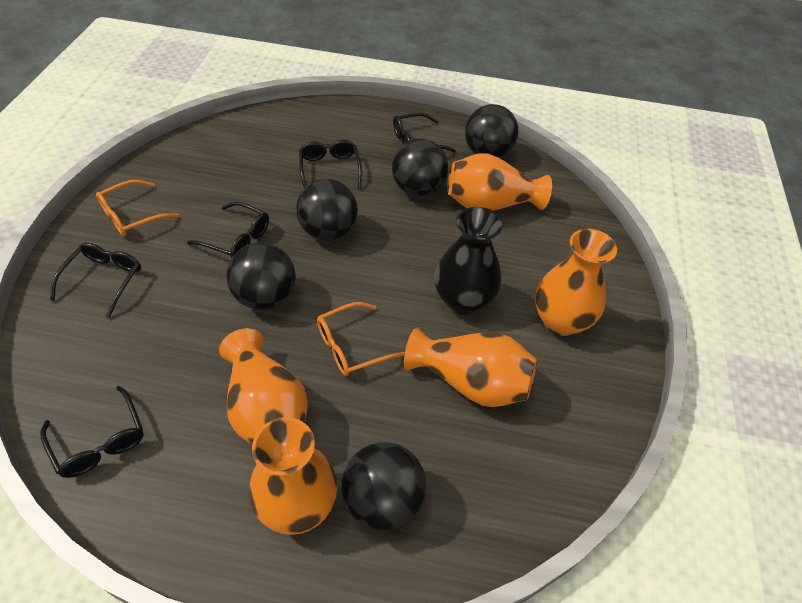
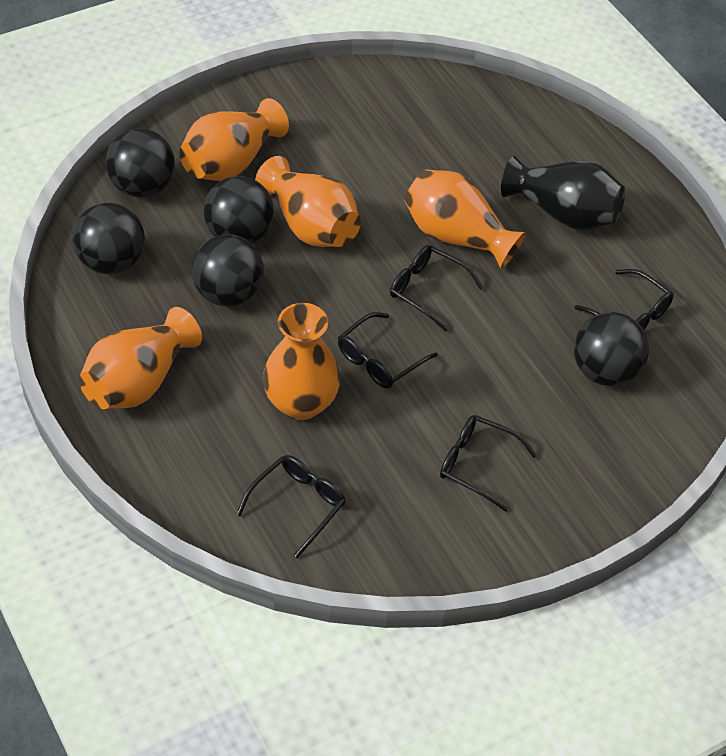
orange glasses: 2 -> 0

